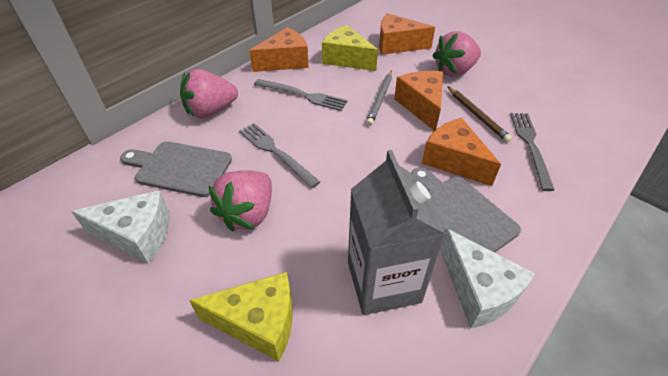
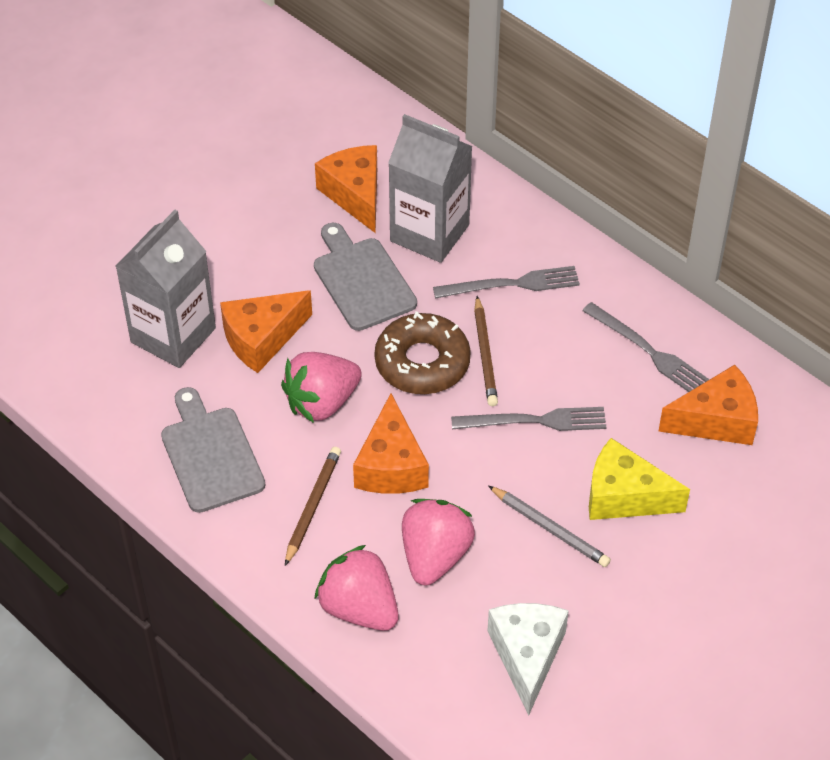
brown donut: 0 -> 1
brown pencil: 1 -> 2
grey carton: 1 -> 2
white cheese: 2 -> 1
yellow cheese: 2 -> 1

